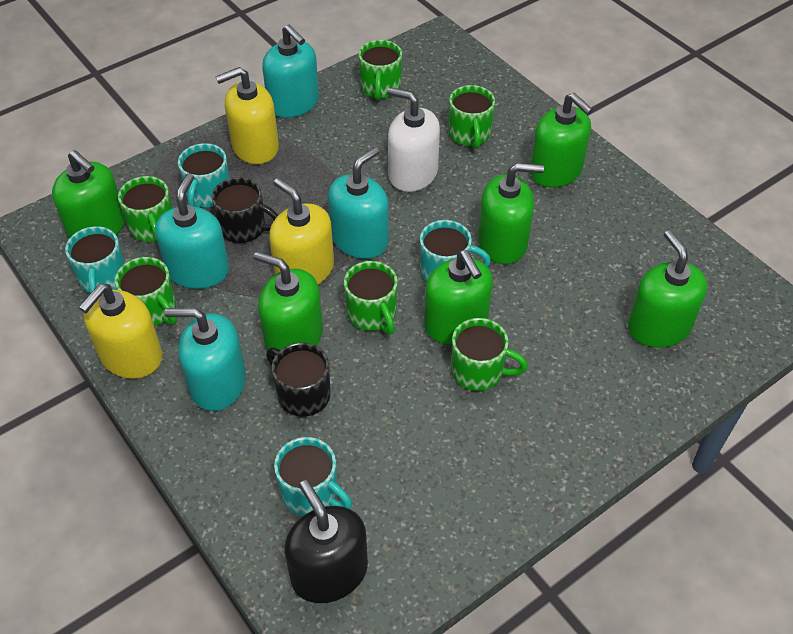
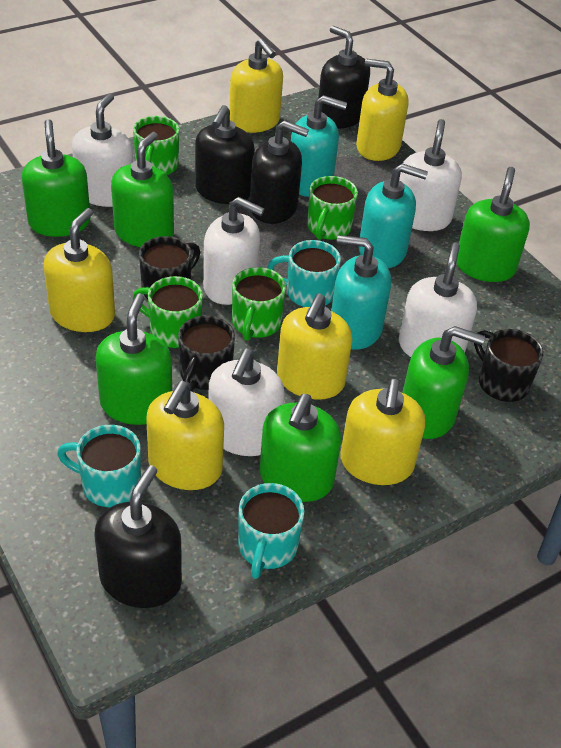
black mug: 2 -> 3
black soap dispenser: 1 -> 4
green mug: 6 -> 4
turquoise mug: 4 -> 3
turquoise soap dispenser: 4 -> 3
white soap dispenser: 1 -> 5
yellow soap dispenser: 3 -> 6

